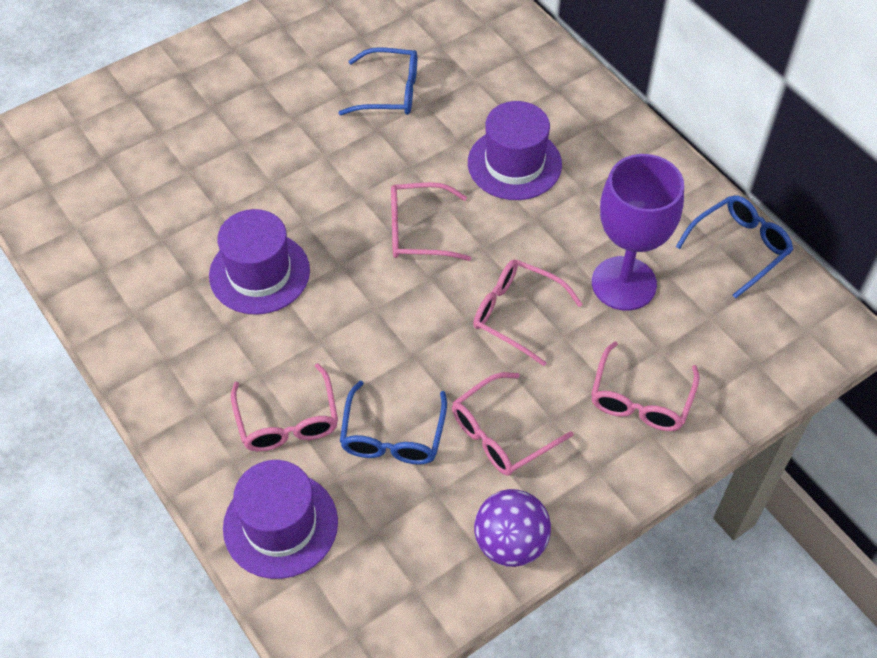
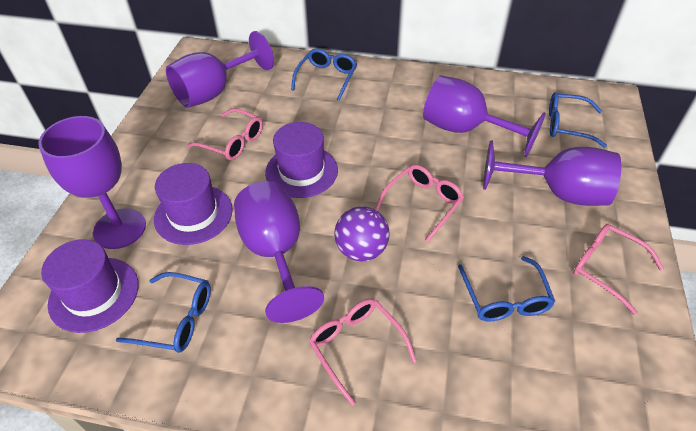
blue glasses: 3 -> 4
pink glasses: 5 -> 4
purple goblet: 1 -> 5

